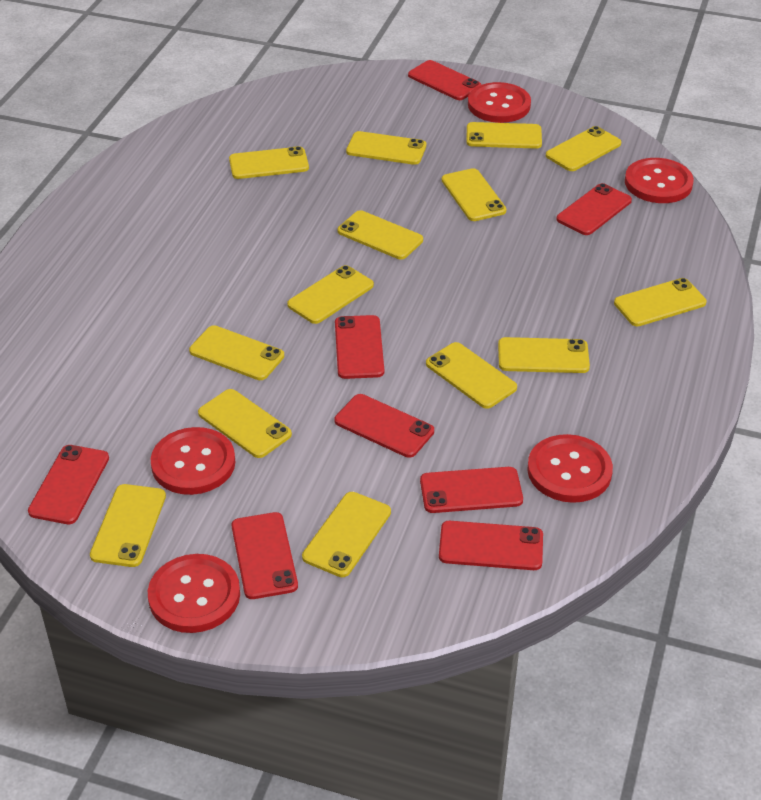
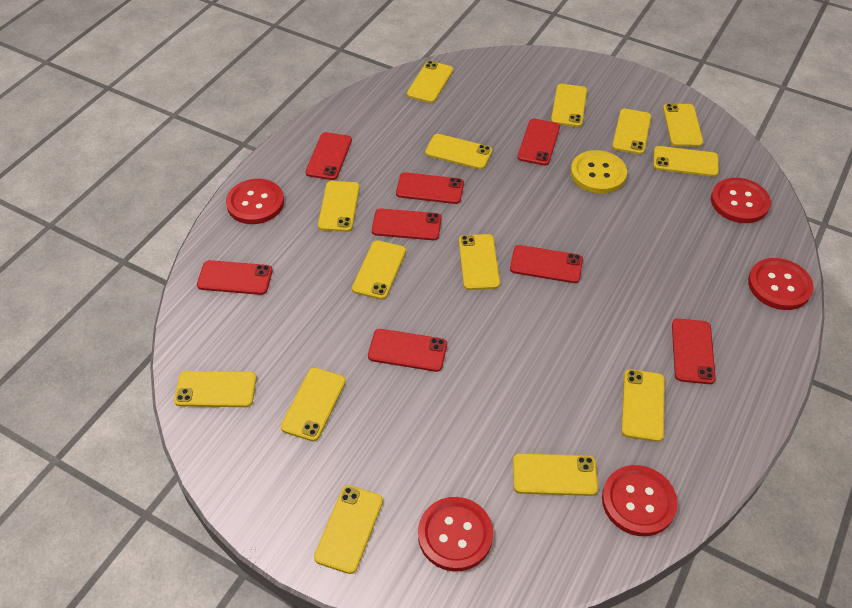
yellow button: 0 -> 1

